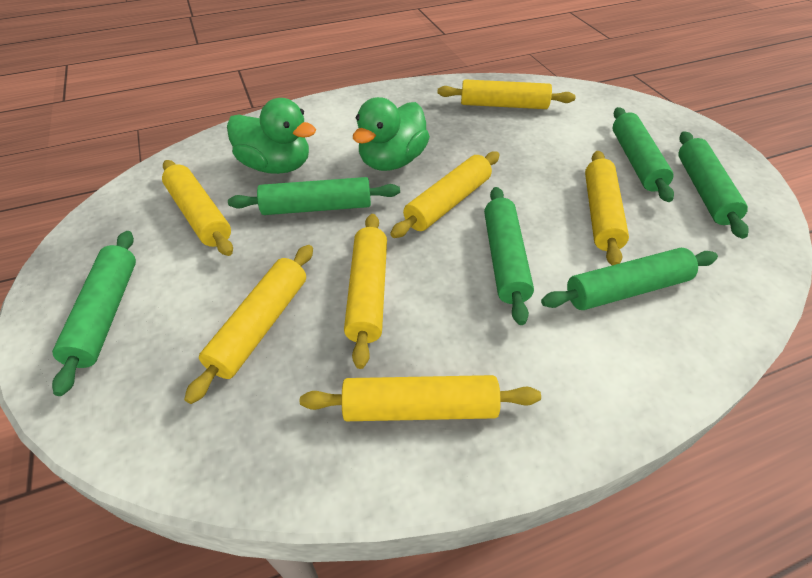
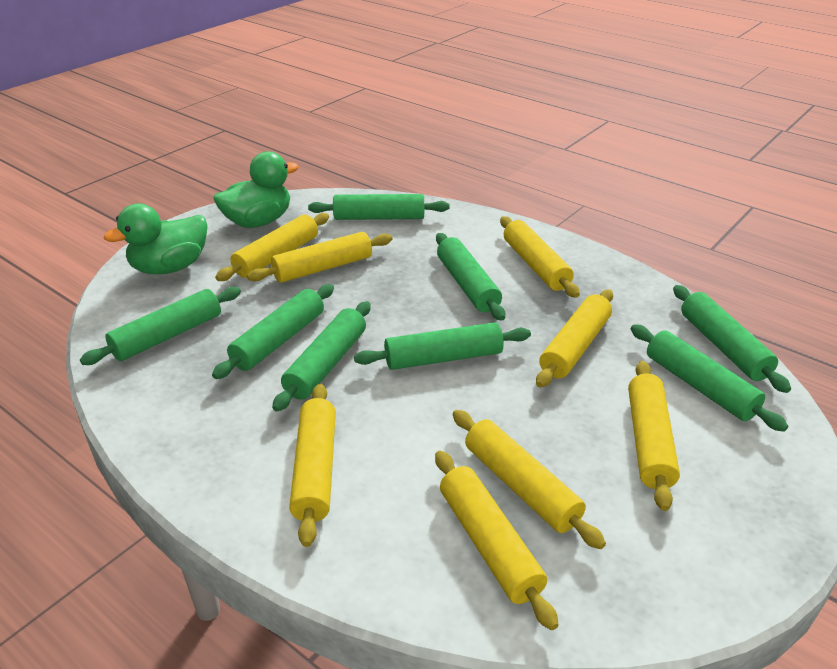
green rolling pin: 6 -> 8
yellow rolling pin: 7 -> 8

